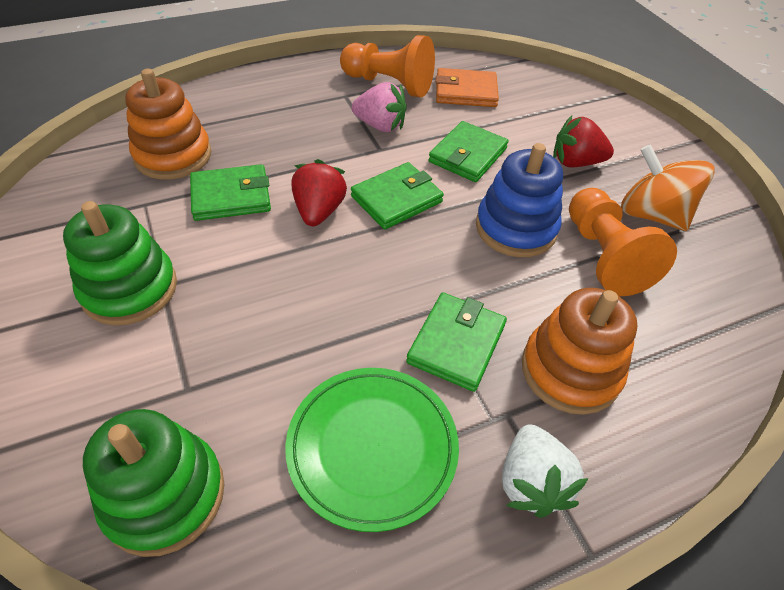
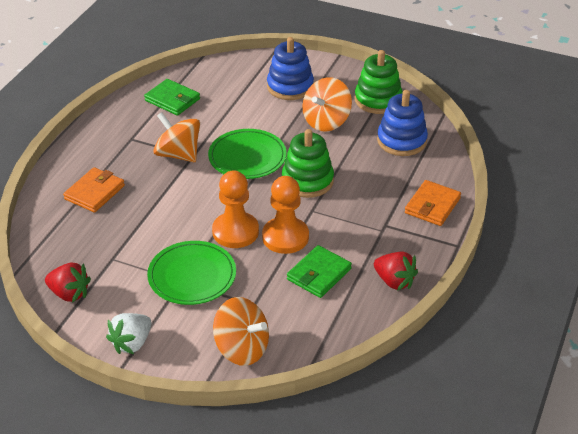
blue stacking toy: 1 -> 2
green plate: 1 -> 2
green wallet: 4 -> 2
orange spinning top: 1 -> 3
orange stacking toy: 2 -> 0
orange wallet: 1 -> 2
pink strawberry: 1 -> 0

